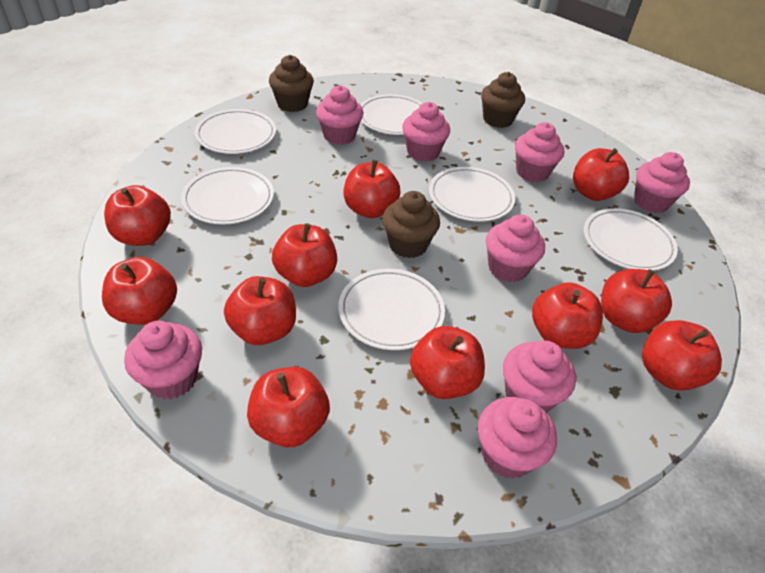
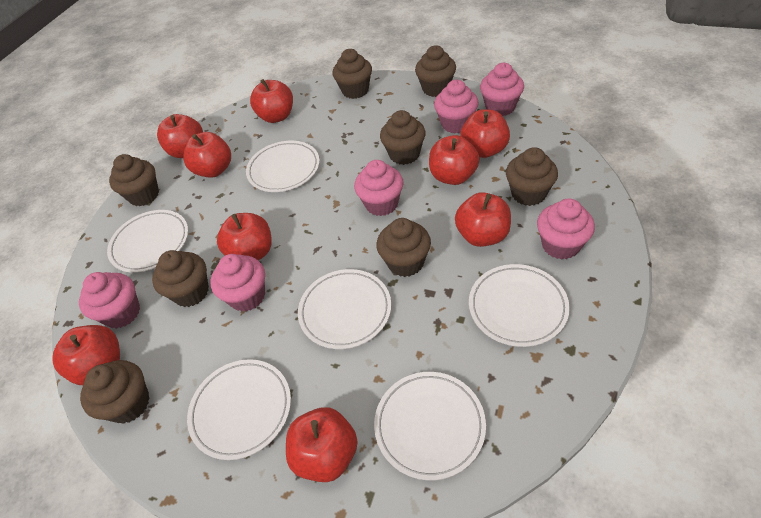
brown cupcake: 3 -> 8
pink cupcake: 8 -> 6
red apple: 11 -> 9

